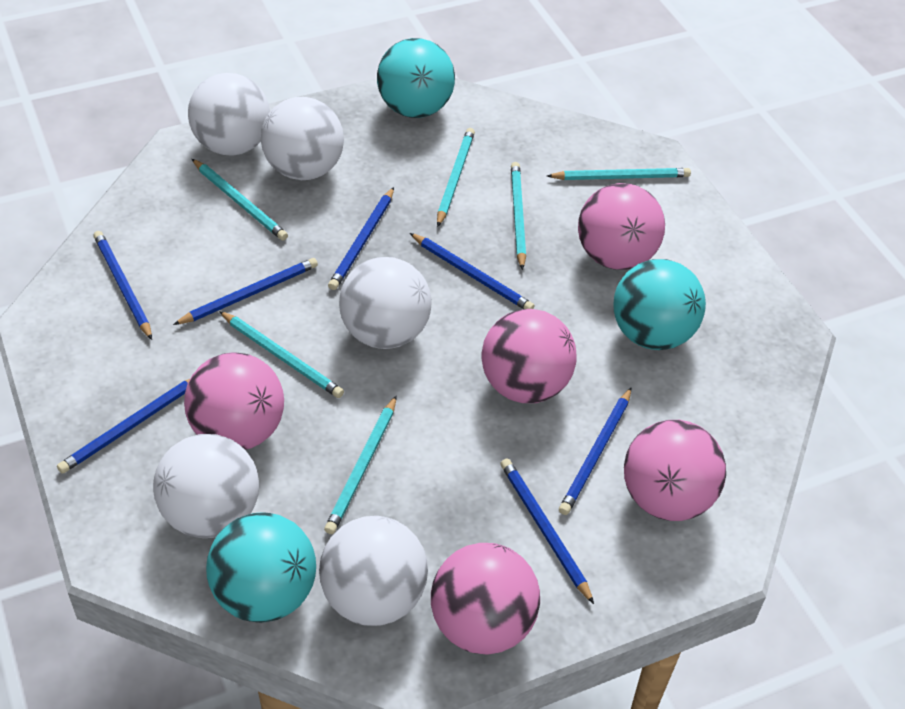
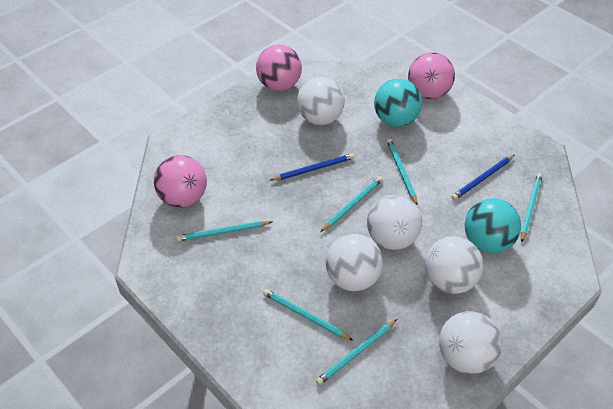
blue pencil: 7 -> 2
pink ball: 5 -> 3
turquoise ball: 3 -> 2

